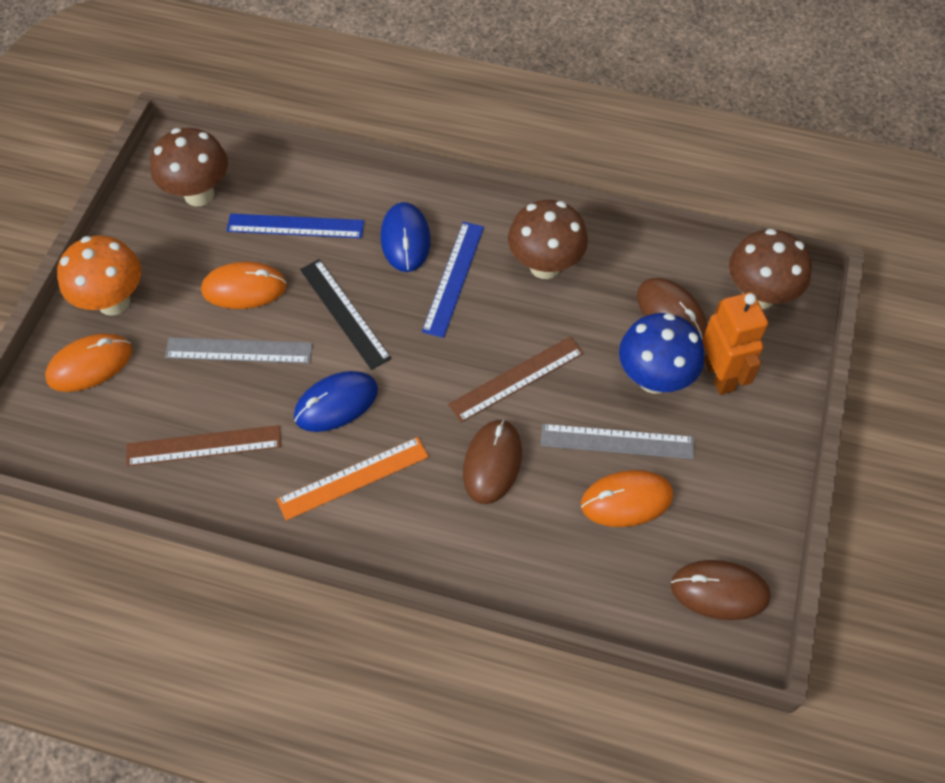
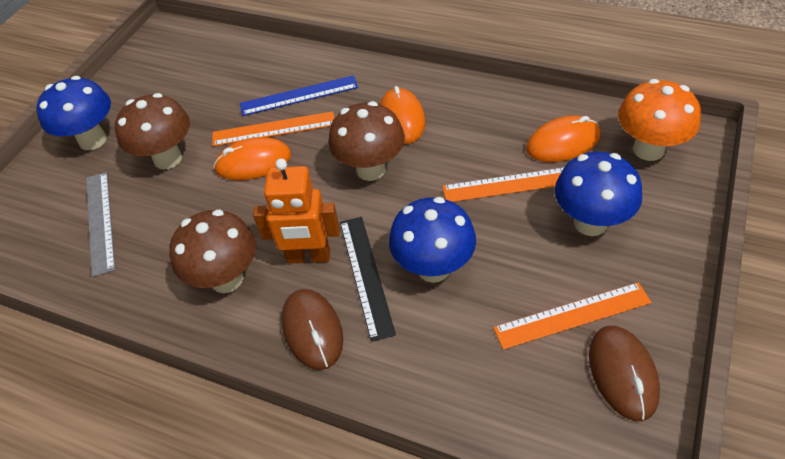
blue mouse: 2 -> 0
blue mushroom: 1 -> 3
blue ruler: 2 -> 1
brown mouse: 3 -> 2
brown ruler: 2 -> 0
grey ruler: 2 -> 1
orange ruler: 1 -> 3

